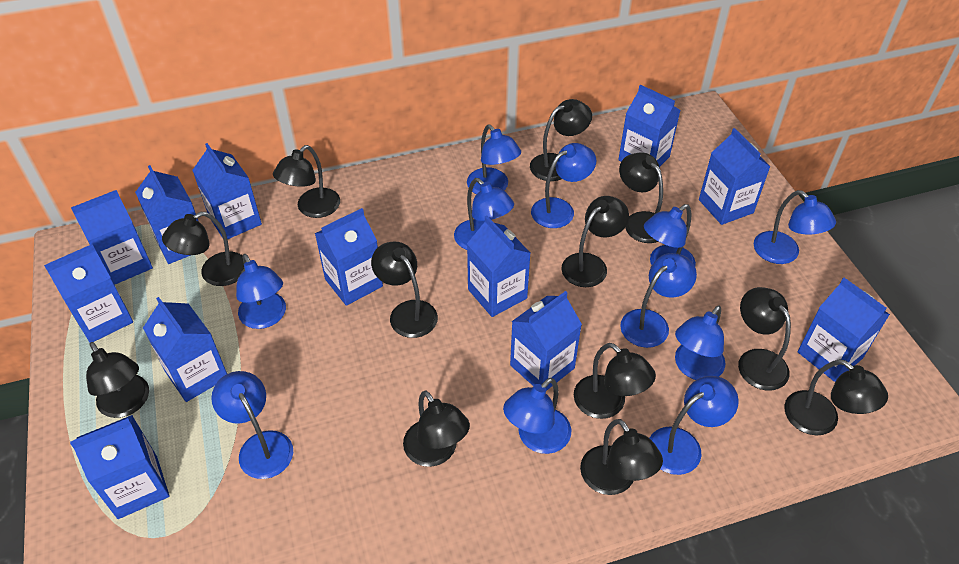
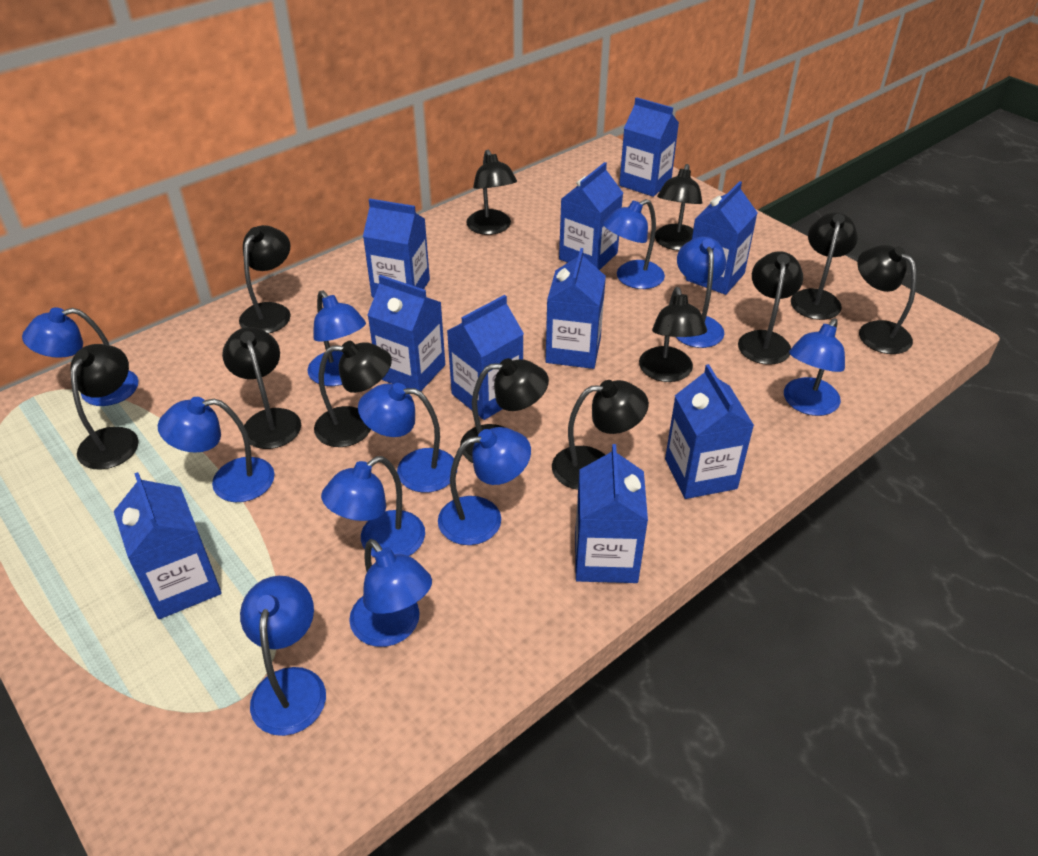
blue carton: 12 -> 10

